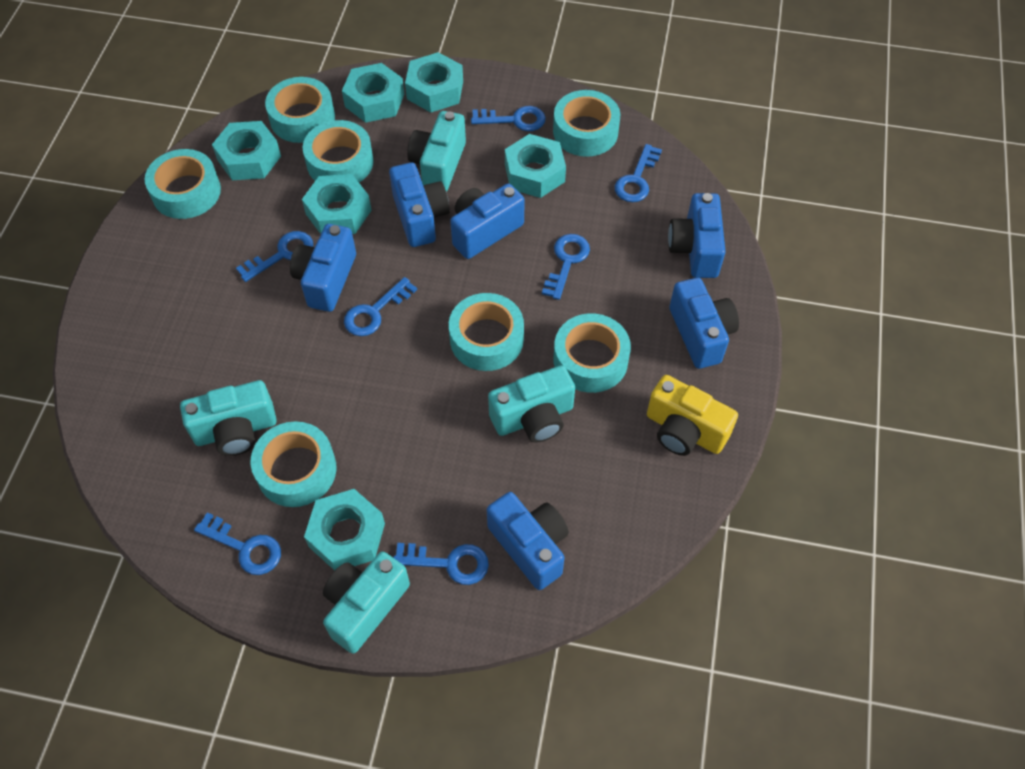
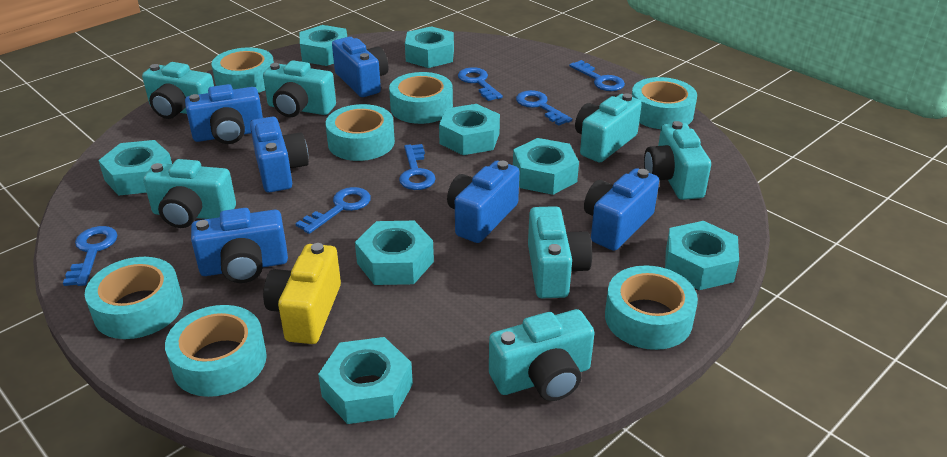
blue key: 7 -> 6
turquoise camera: 4 -> 7
turquoise nut: 6 -> 8

